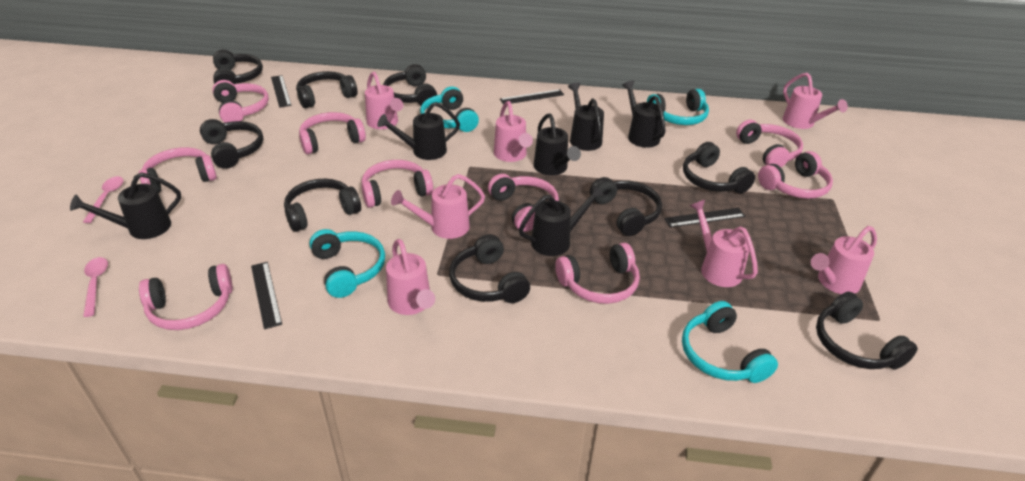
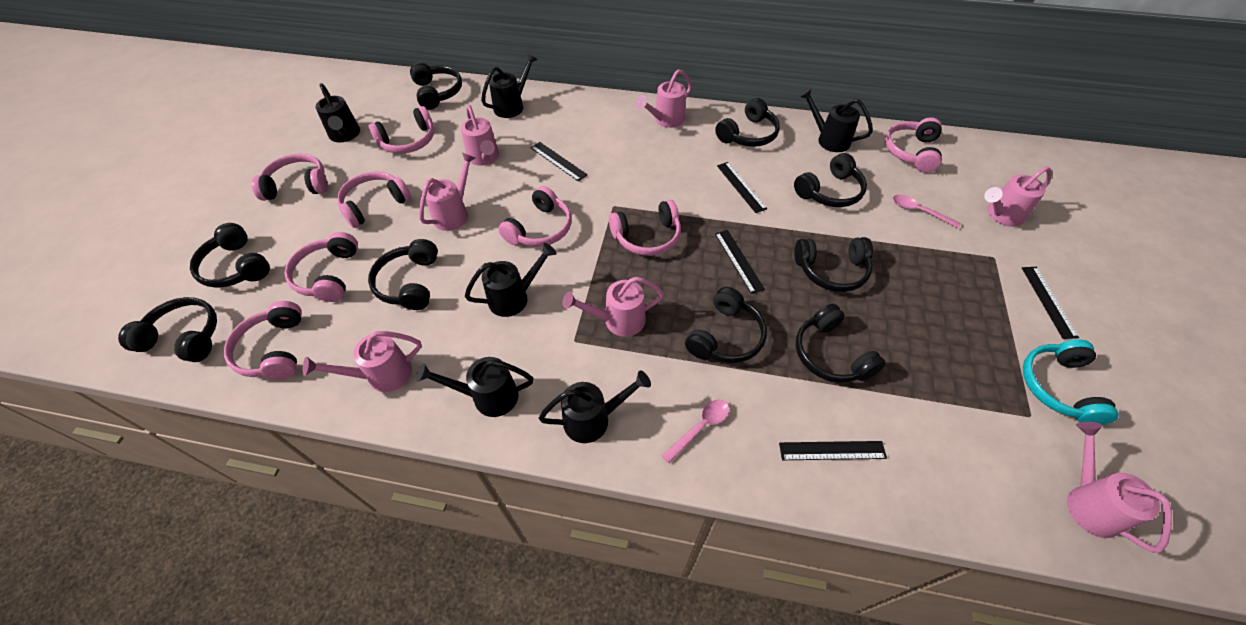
black ruler: 4 -> 5
pink headphones: 9 -> 8
turquoise headphones: 4 -> 1

